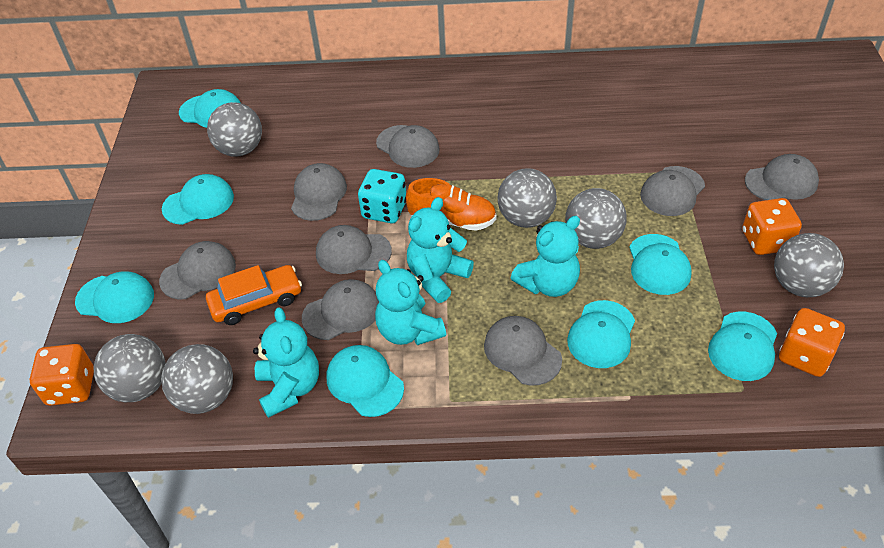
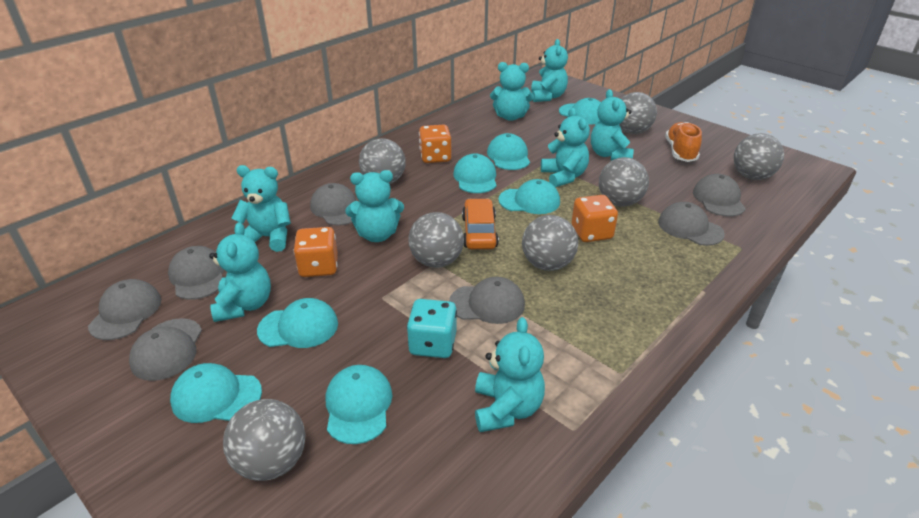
grey ball: 6 -> 7
grey cap: 8 -> 7
turquoise teddy bear: 4 -> 8

